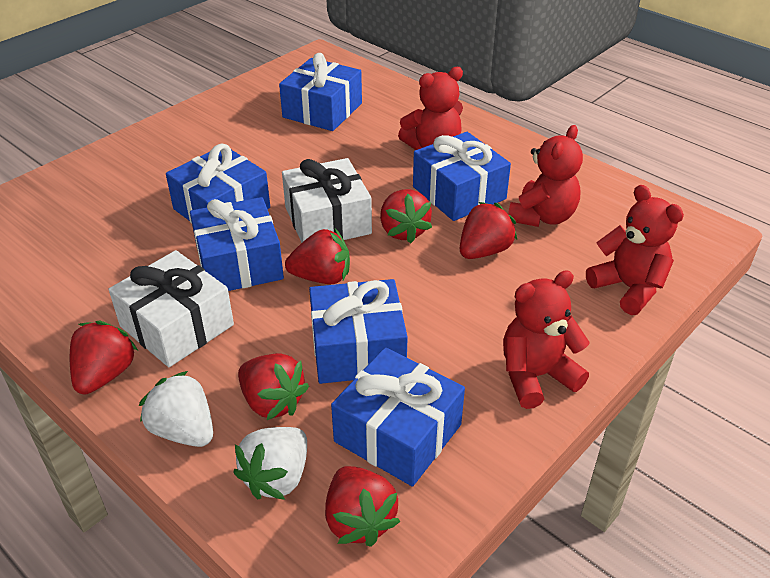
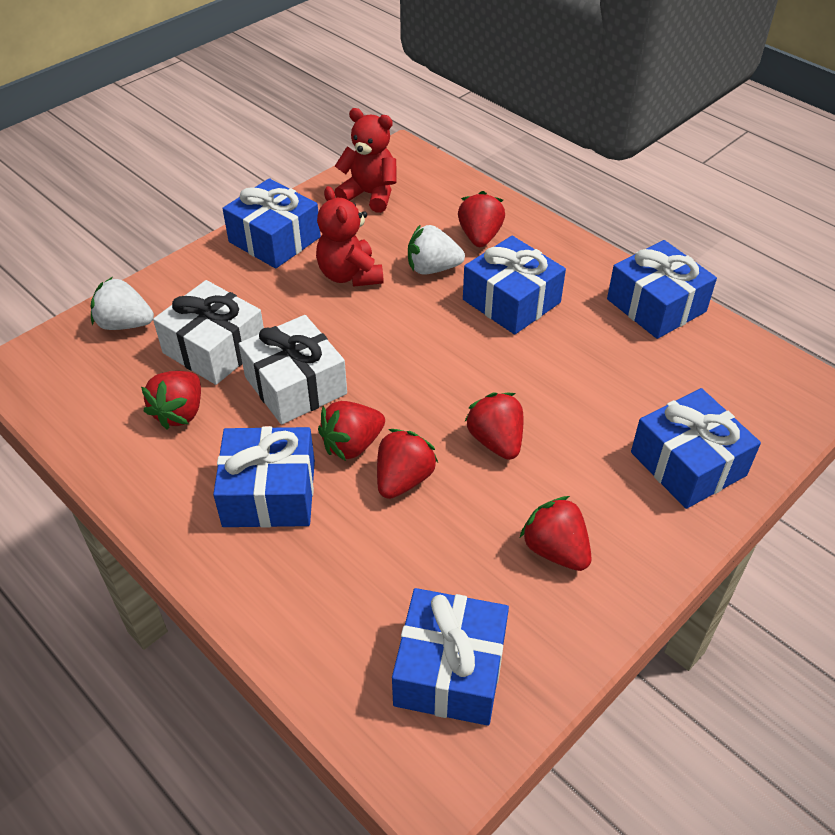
red teddy bear: 4 -> 2

